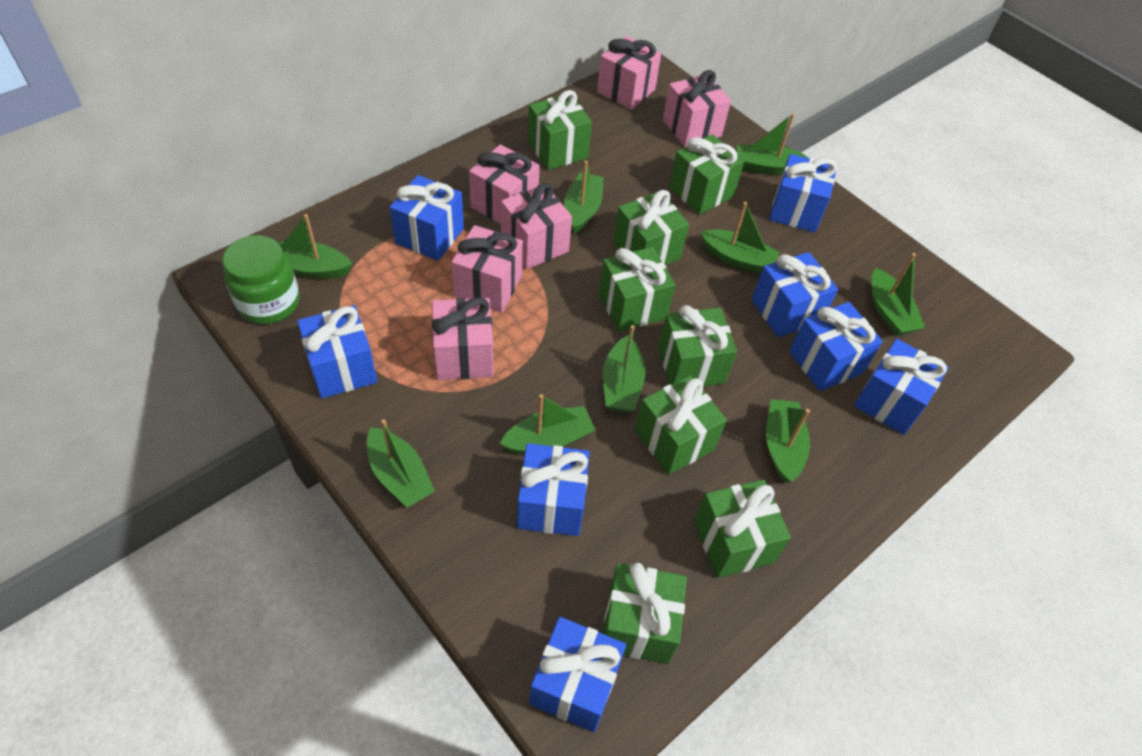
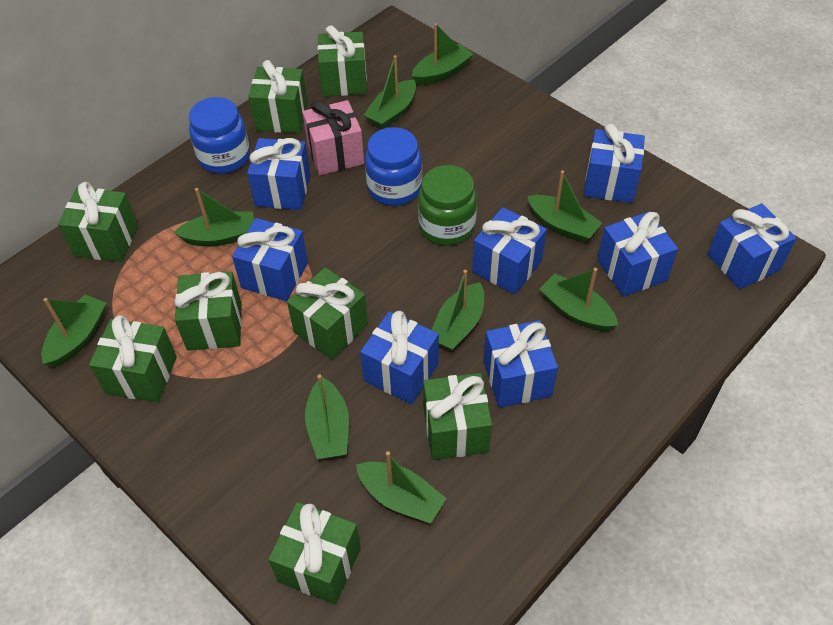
blue jar: 0 -> 2
pink gift: 6 -> 1

